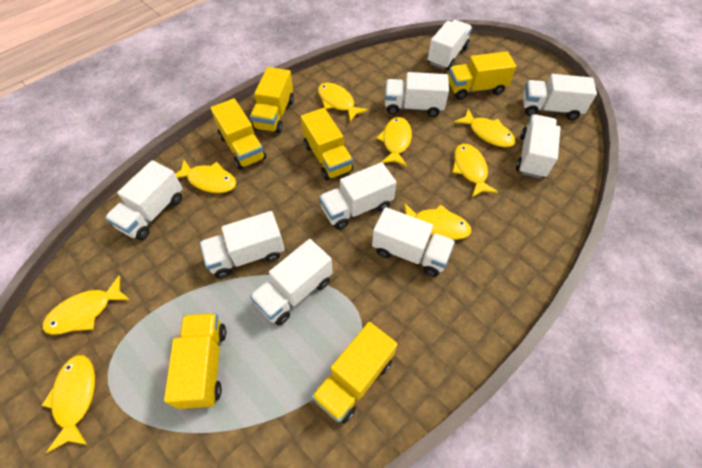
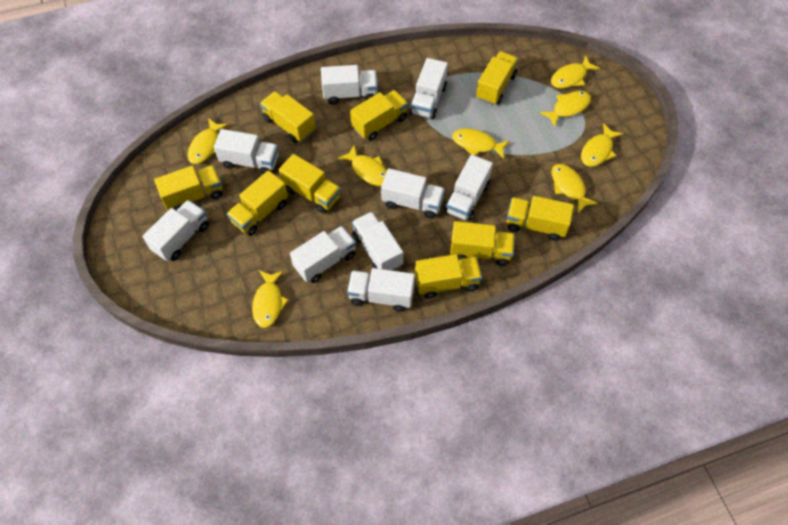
yellow truck: 6 -> 9

